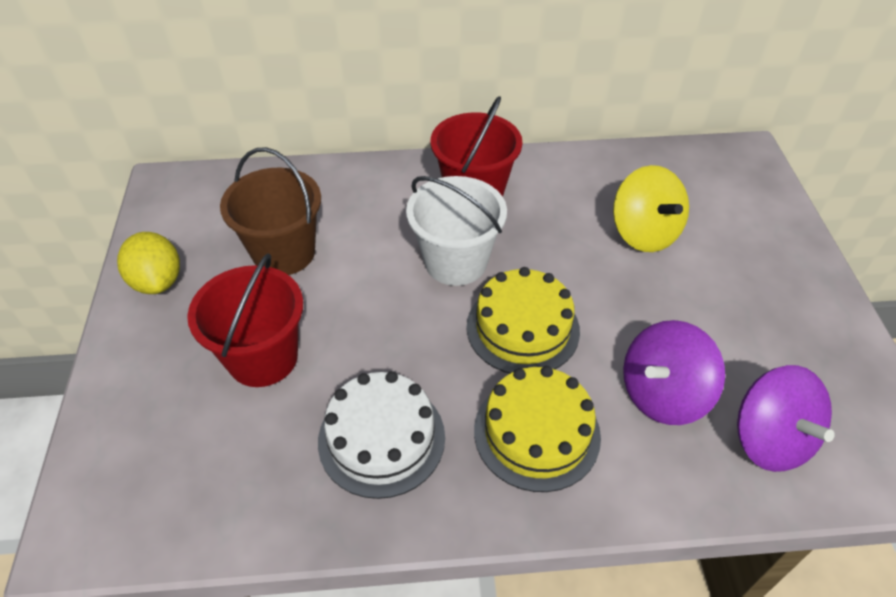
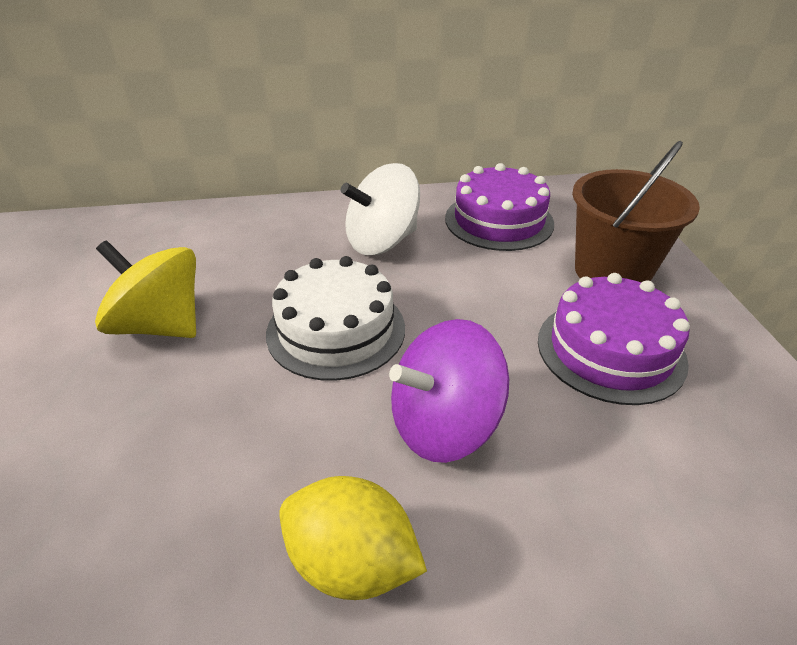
purple cake: 0 -> 2
purple spinning top: 2 -> 1
red bucket: 2 -> 0
white bucket: 1 -> 0
white spinning top: 0 -> 1
yellow cake: 2 -> 0

